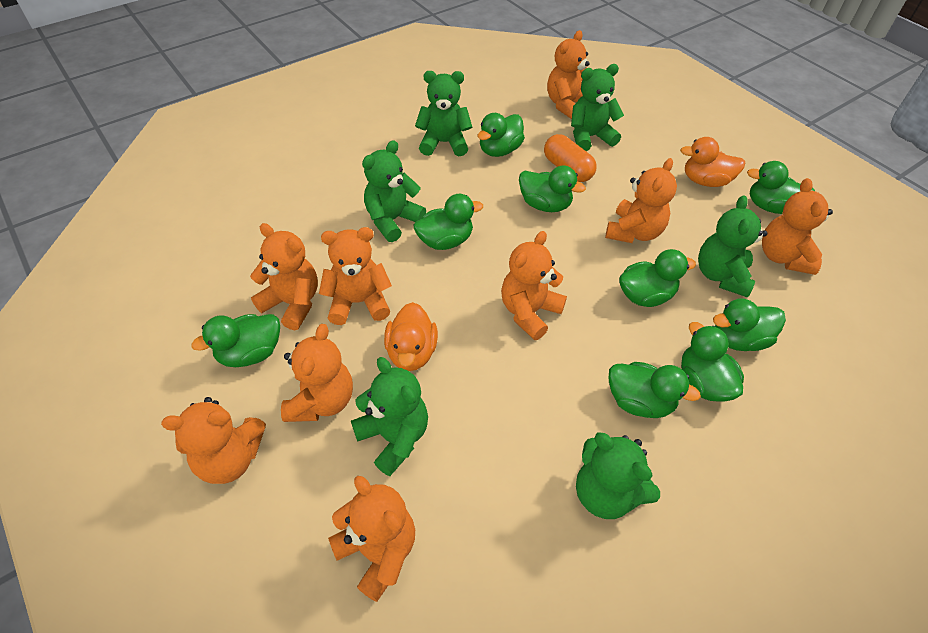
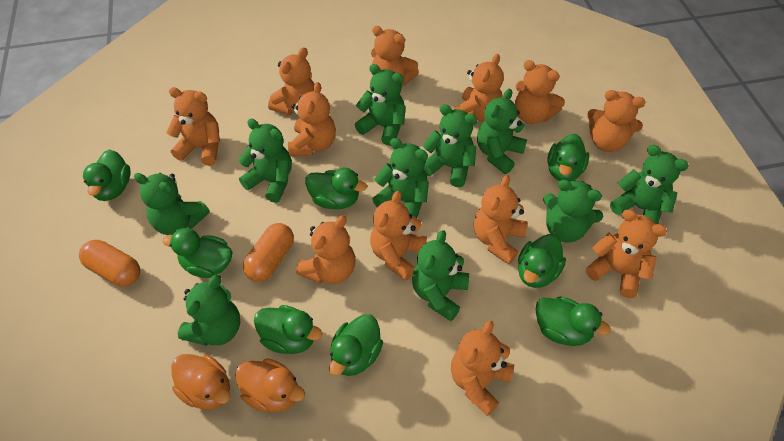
green duck: 9 -> 8
green teddy bear: 6 -> 10
orange capsule: 1 -> 2
orange teddy bear: 9 -> 12

